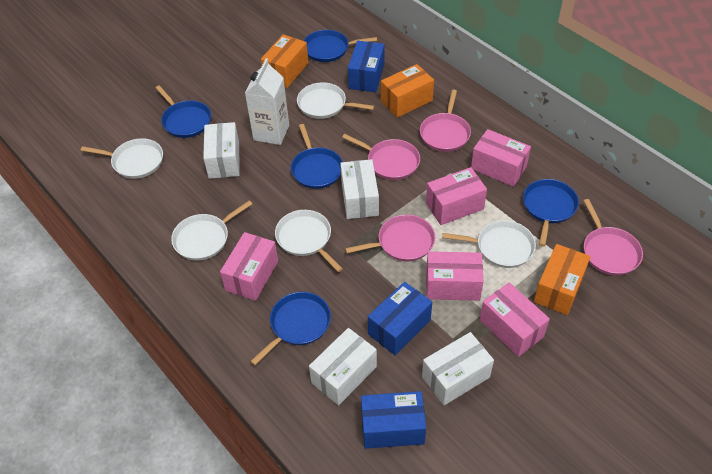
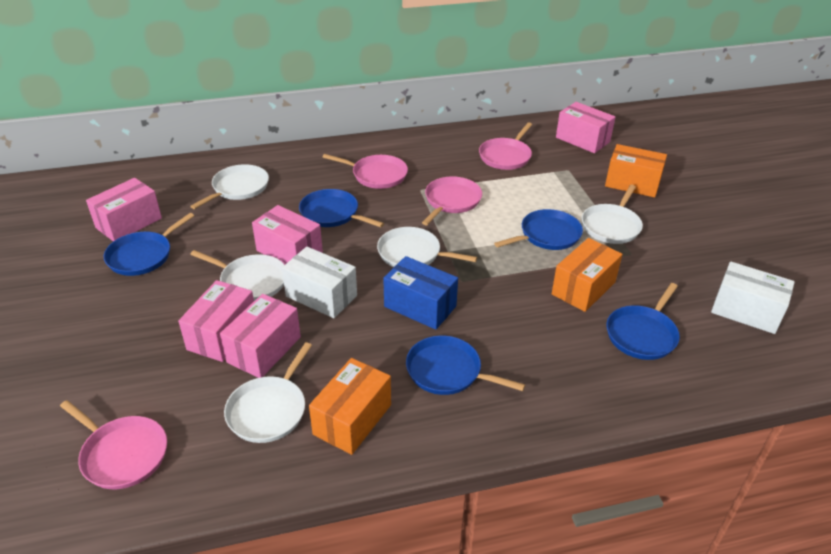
blue box: 3 -> 1
white box: 4 -> 2
white carton: 1 -> 0

